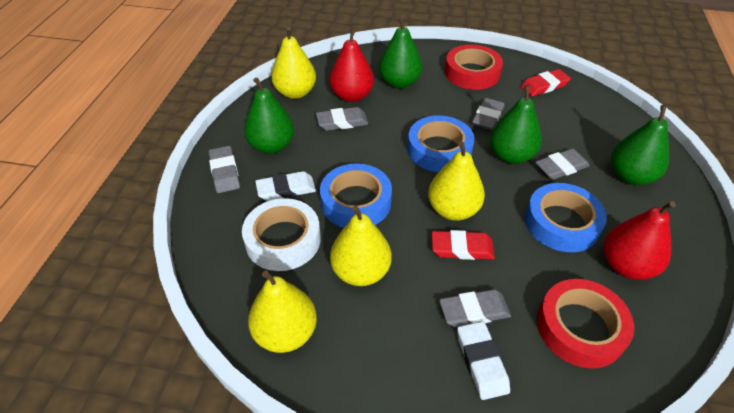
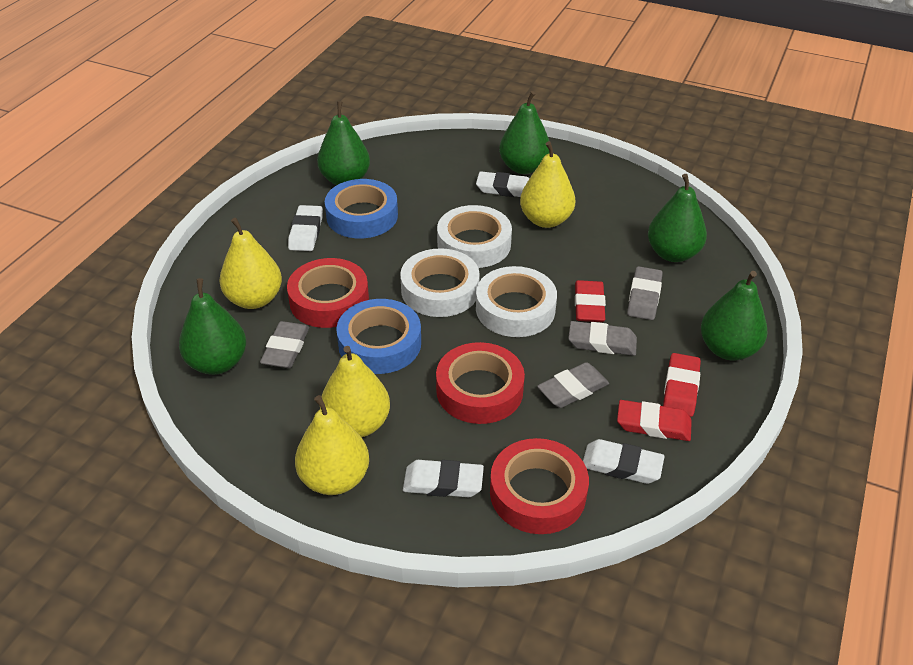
blue tape: 3 -> 2
green pear: 4 -> 5
grey eraser: 5 -> 4
red eraser: 2 -> 3
red pear: 2 -> 0
red tape: 2 -> 3
white eraser: 2 -> 4
white tape: 1 -> 3

